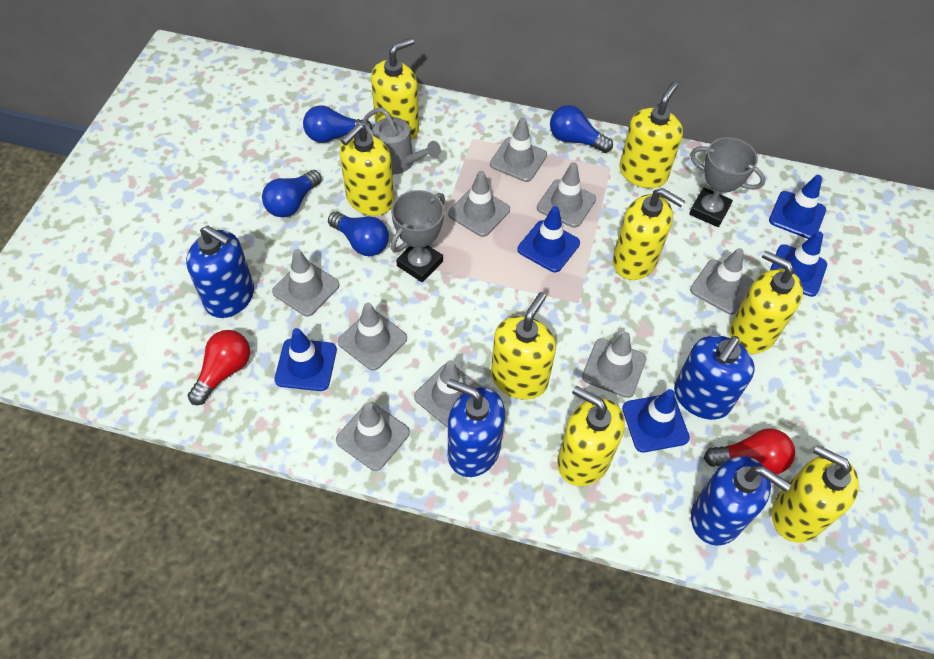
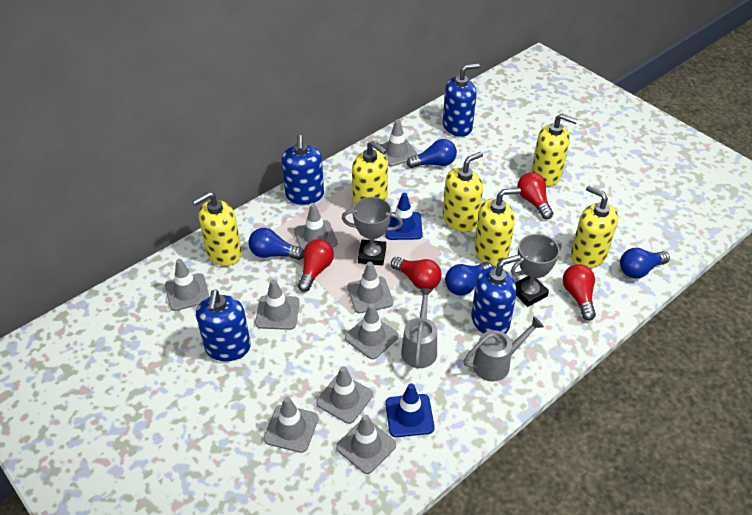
blue traffic cone: 5 -> 2
grey watering can: 1 -> 2
red light bulb: 2 -> 4
yellow soap dispenser: 8 -> 6

